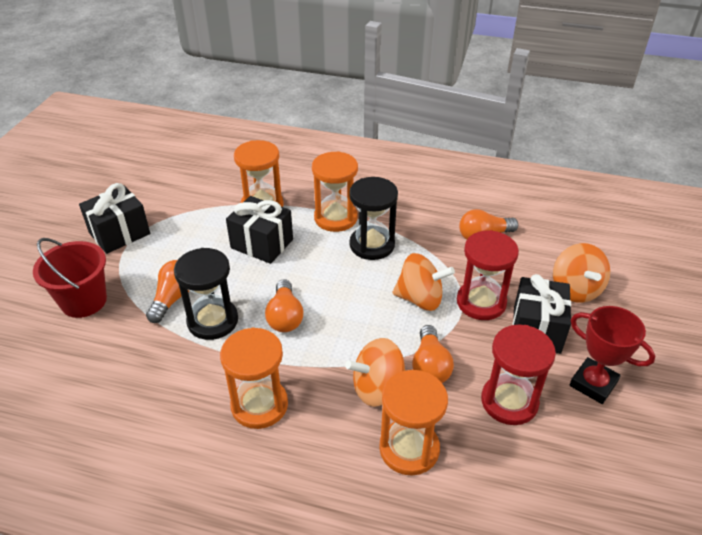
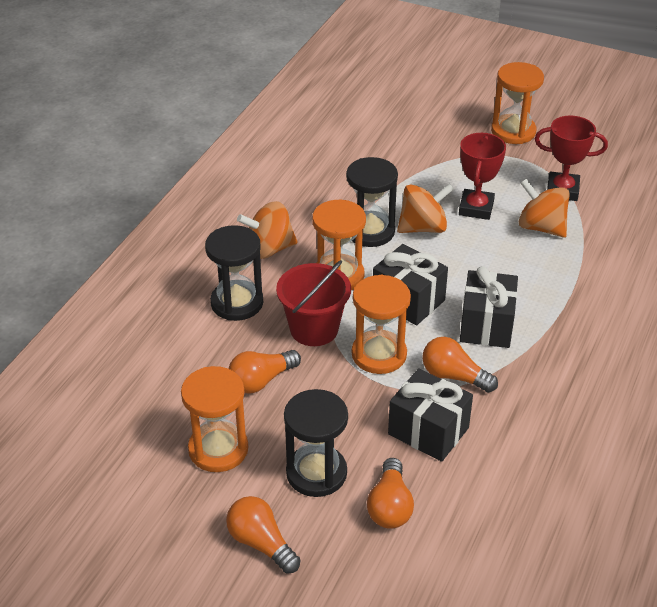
black hourglass: 2 -> 3
red hourglass: 2 -> 0
red trophy: 1 -> 2

